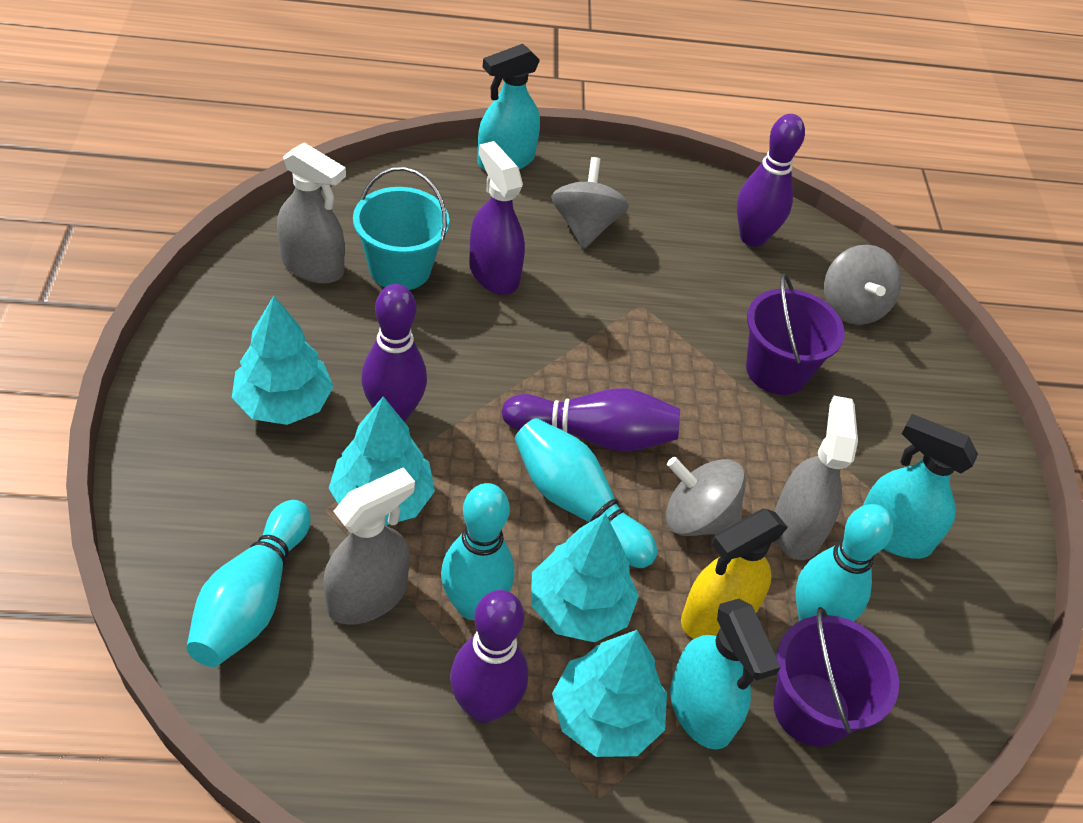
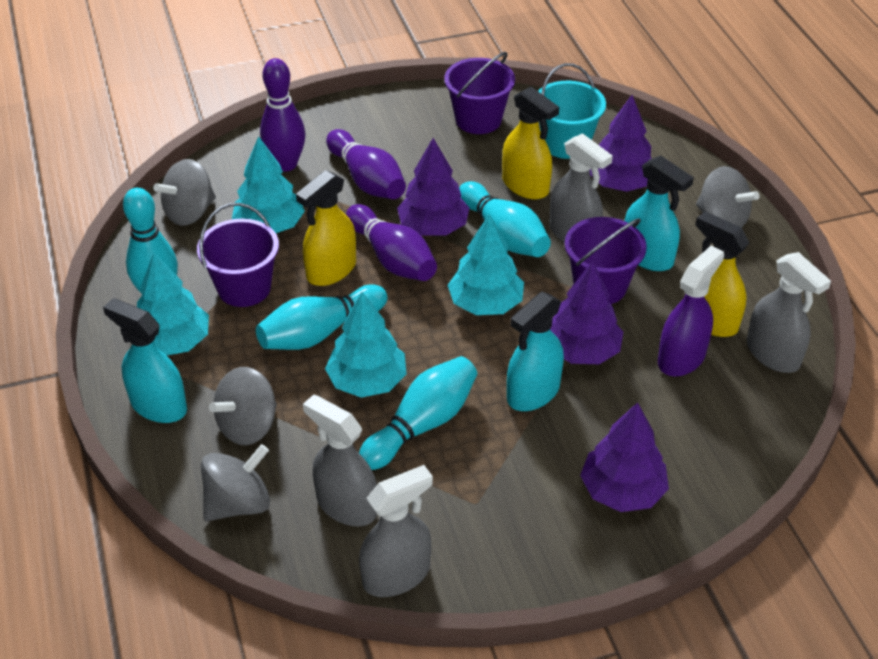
grey spinning top: 3 -> 4
grey spray bottle: 3 -> 4
purple bowling pin: 4 -> 3
purple bucket: 2 -> 3
purple tree: 0 -> 4
yellow spray bottle: 1 -> 3

